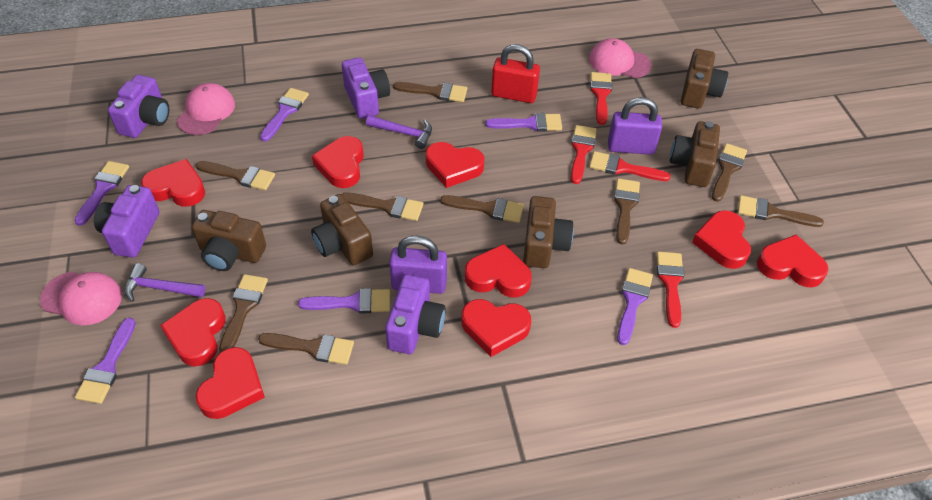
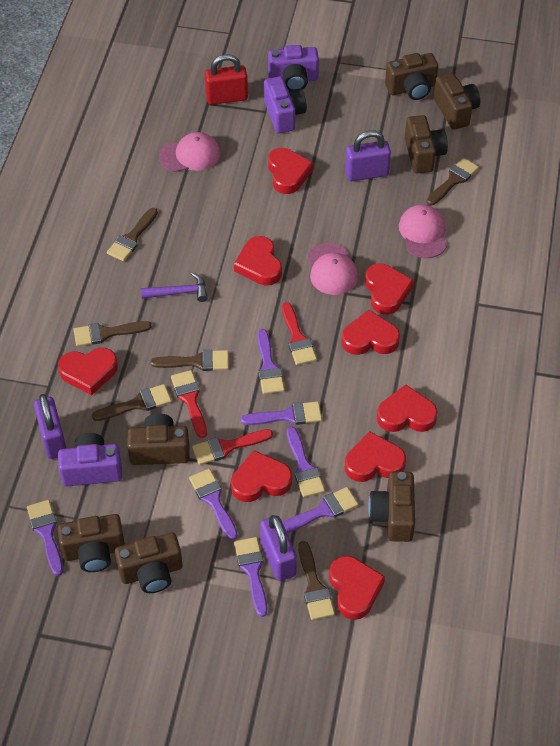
brown brush: 9 -> 6
brown camera: 5 -> 7
purple brush: 6 -> 7
purple camera: 4 -> 3
purple hammer: 2 -> 1
purple padlock: 2 -> 3
red brush: 4 -> 3

